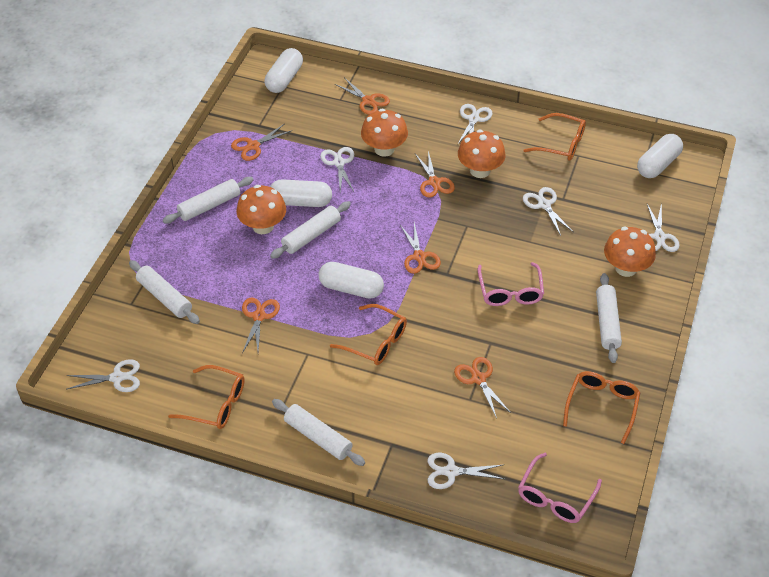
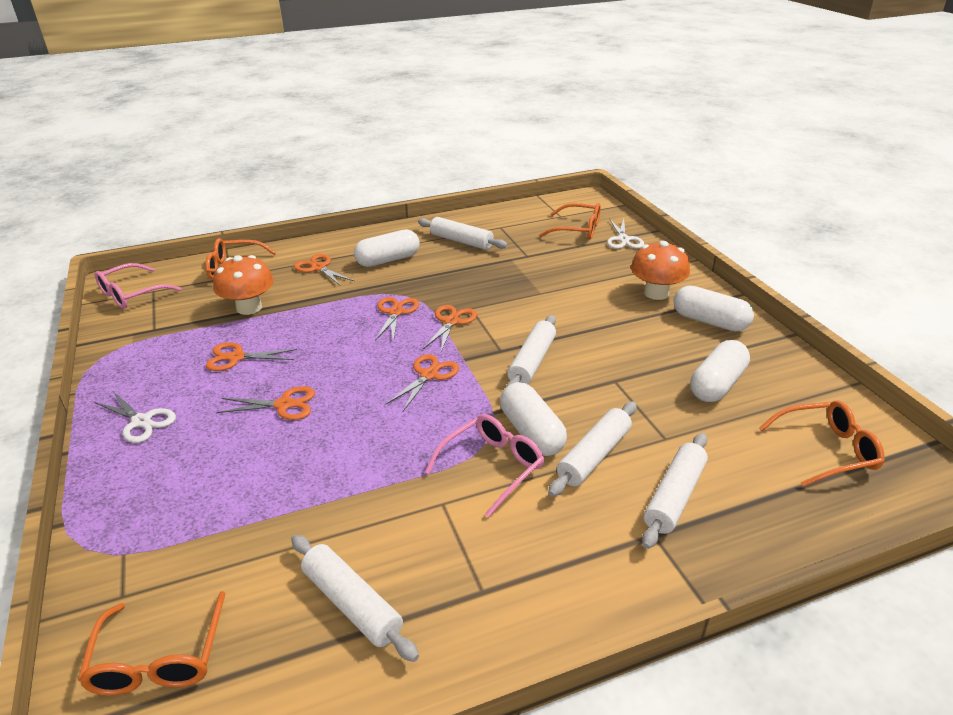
orange mushroom: 4 -> 2
white scissors: 6 -> 2

